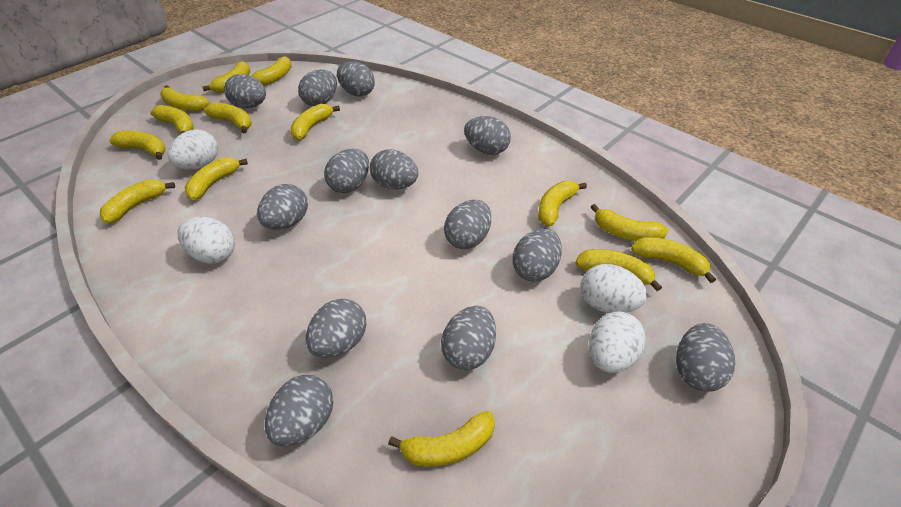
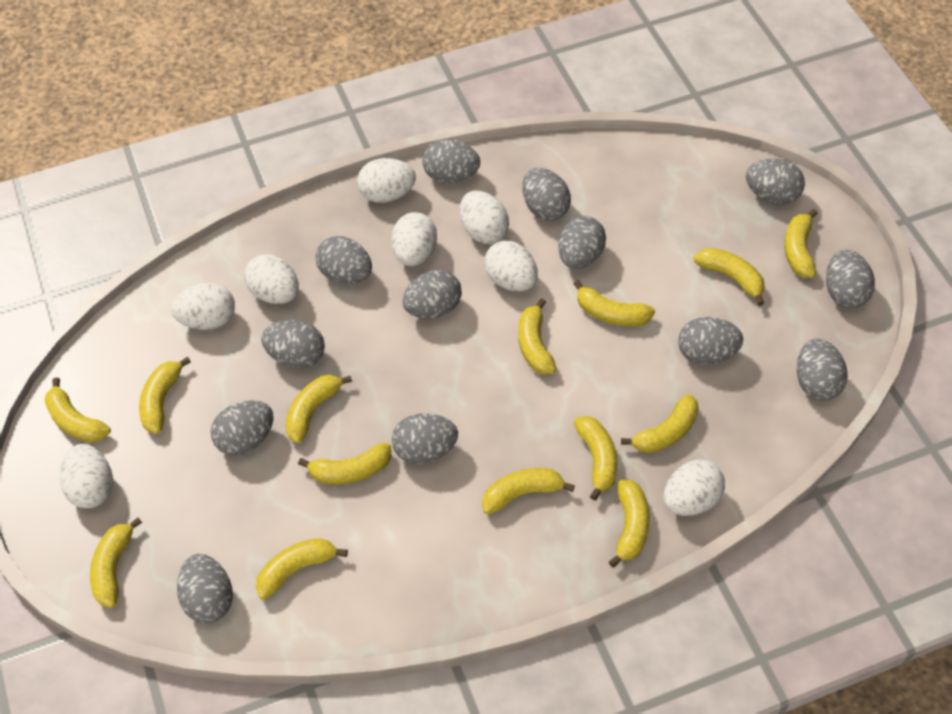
white egg: 4 -> 8

